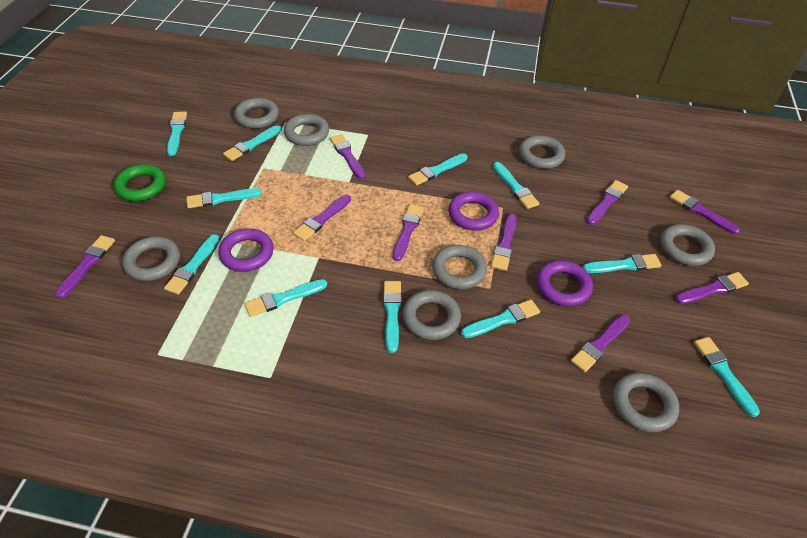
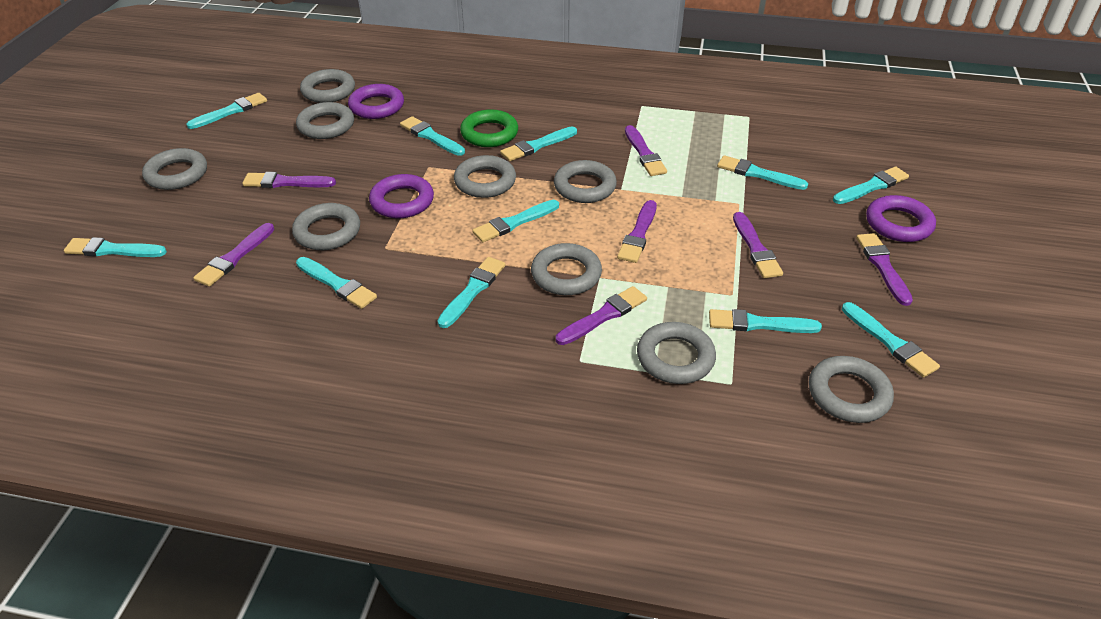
grey ring: 8 -> 9
purple brush: 9 -> 7

